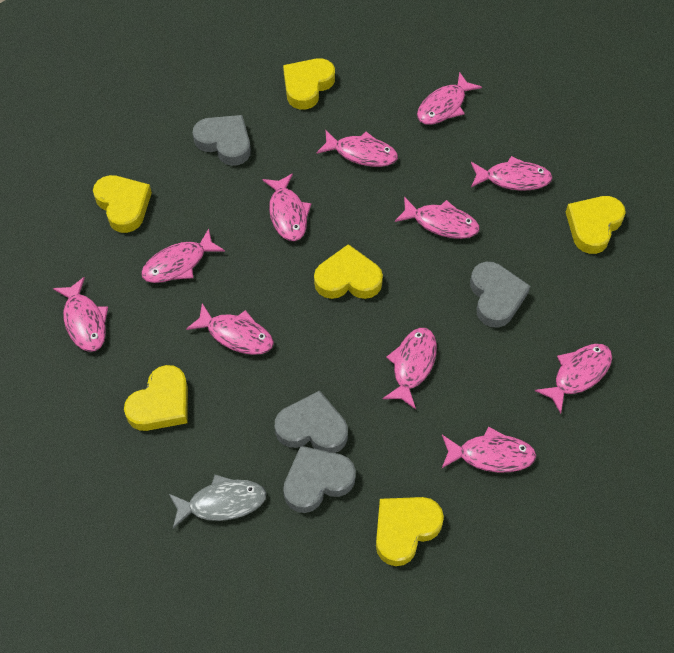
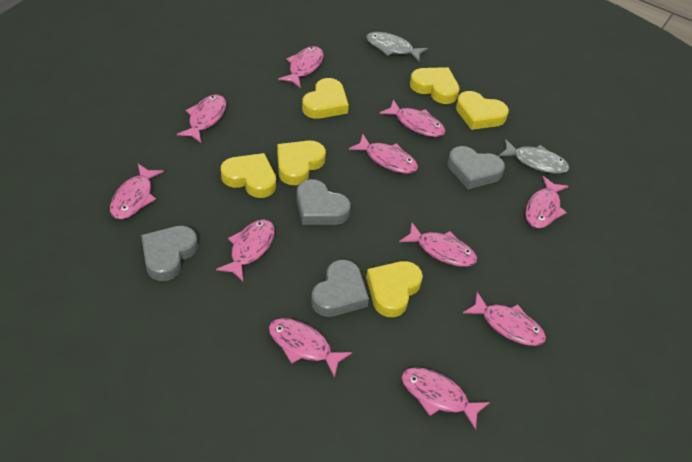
grey fish: 1 -> 2

